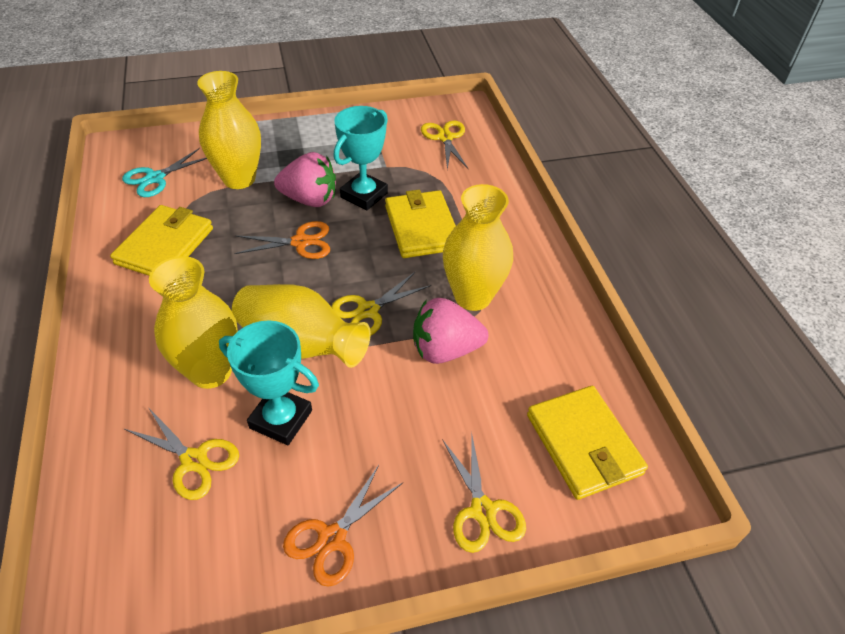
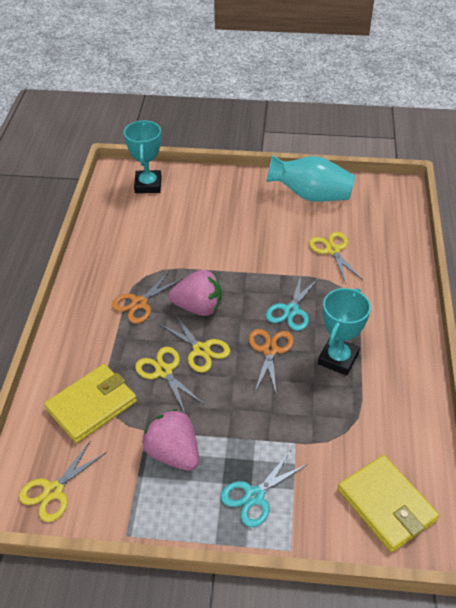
turquoise scissors: 1 -> 2
turquoise vase: 0 -> 1
yellow vase: 4 -> 0
yellow wallet: 3 -> 2

